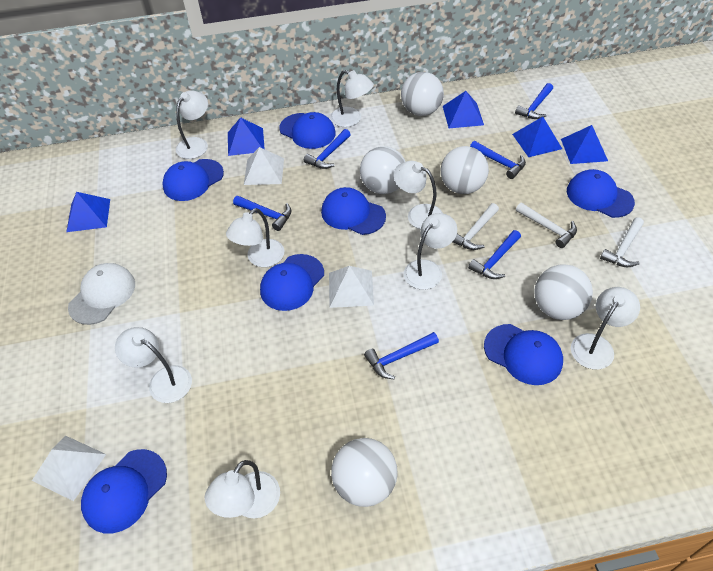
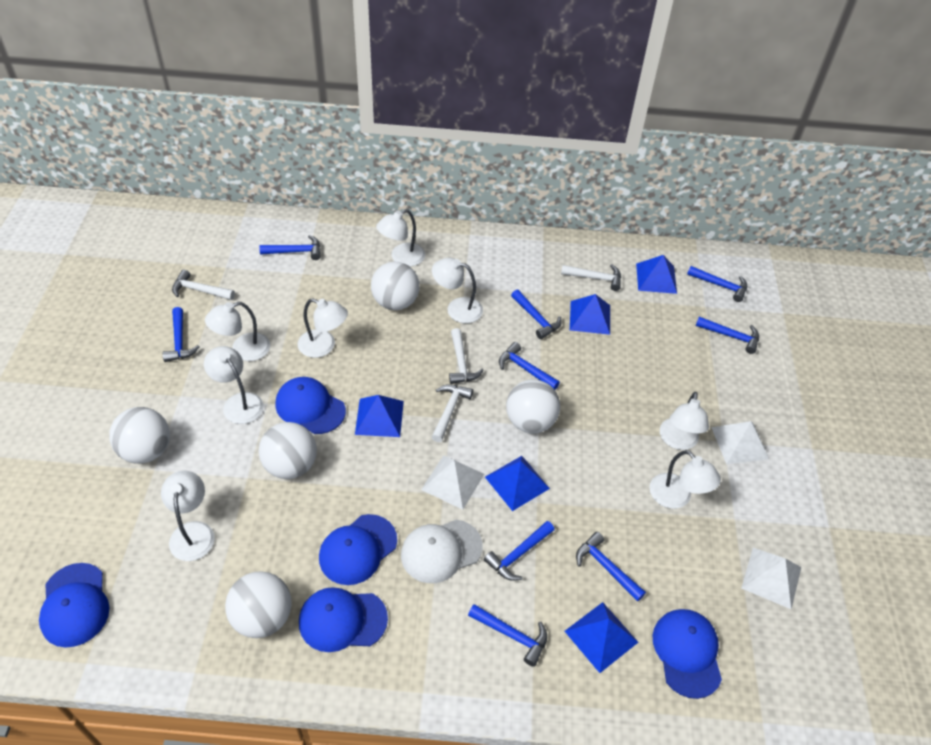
blue cap: 7 -> 5
blue hammer: 6 -> 9
white hammer: 3 -> 4

